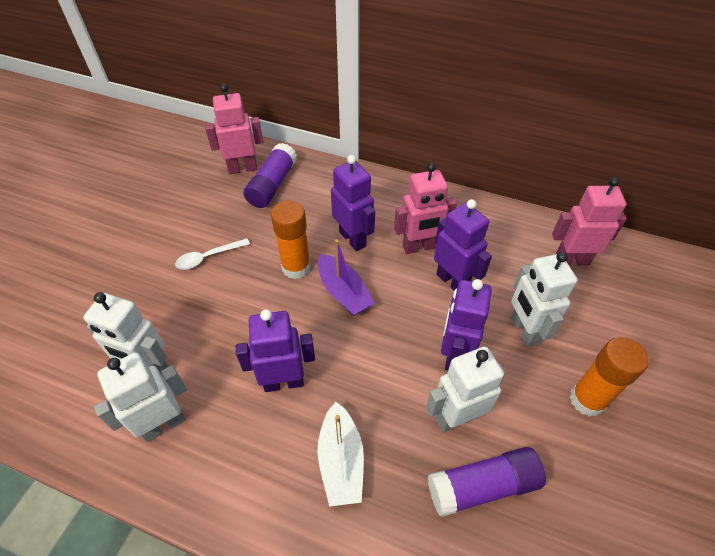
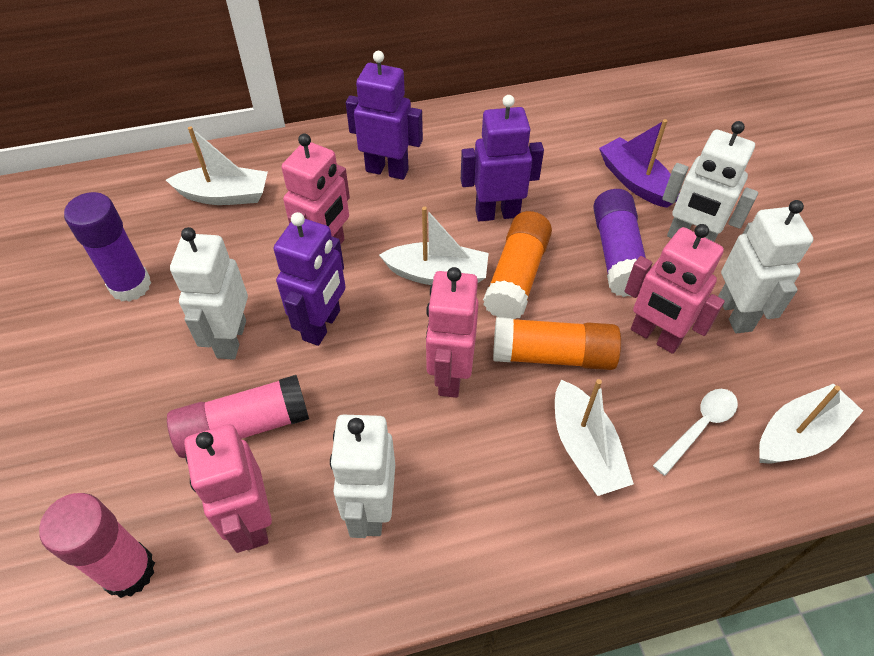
pink glue stick: 0 -> 2
pink robot: 3 -> 4
purple robot: 4 -> 3
white boat: 1 -> 4

